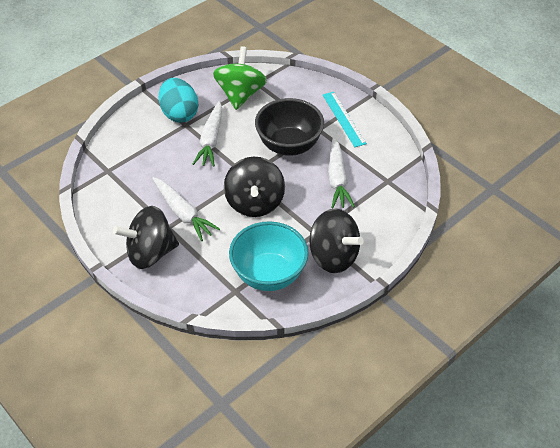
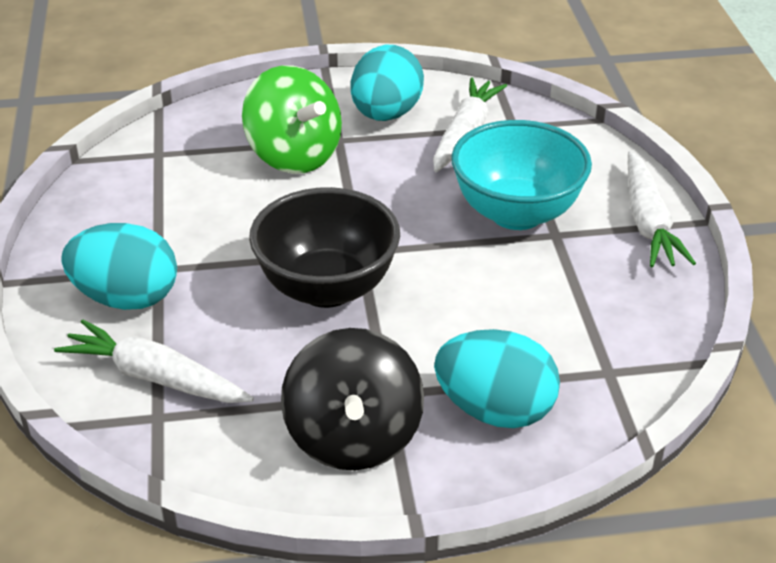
black spinning top: 3 -> 1
turquoise egg: 1 -> 3
turquoise ruler: 1 -> 0

